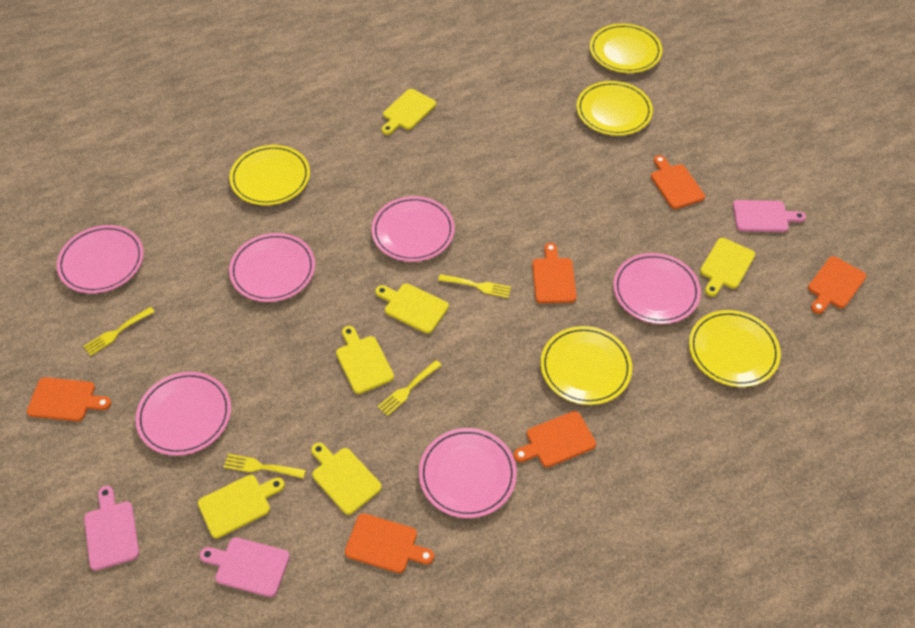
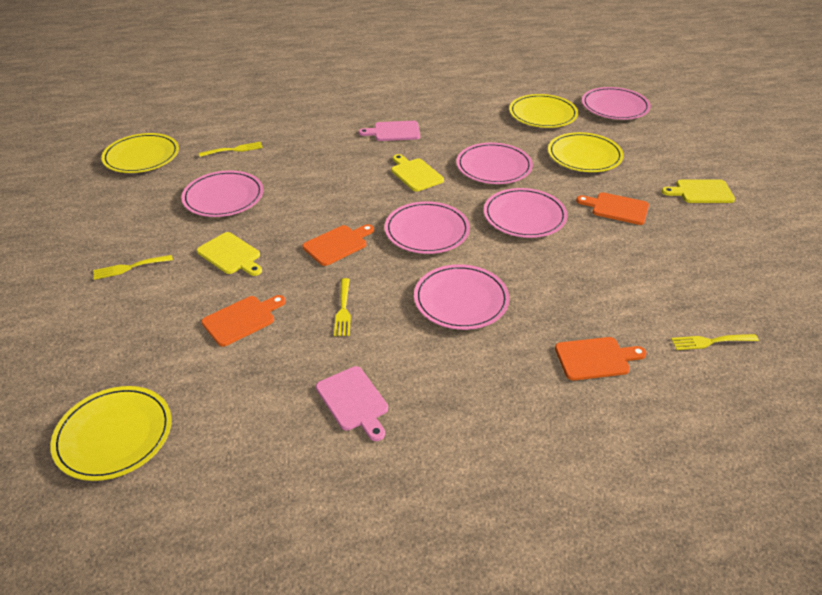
orange cutting board: 6 -> 4
pink cutting board: 3 -> 2
yellow cutting board: 6 -> 3
yellow plate: 5 -> 4

